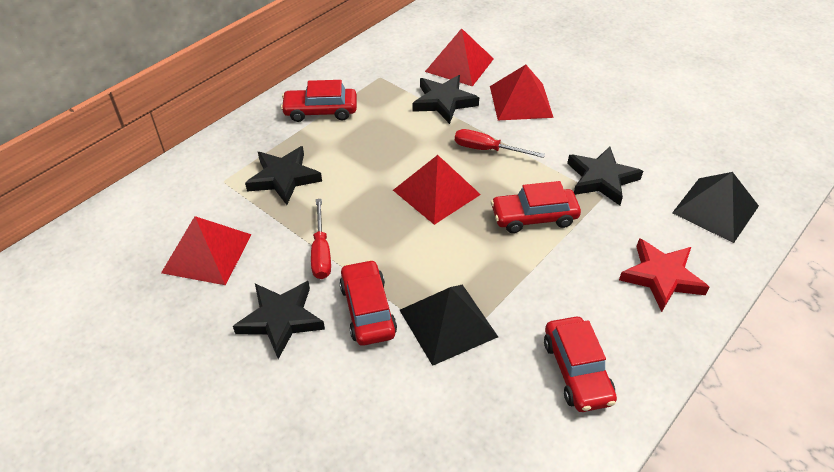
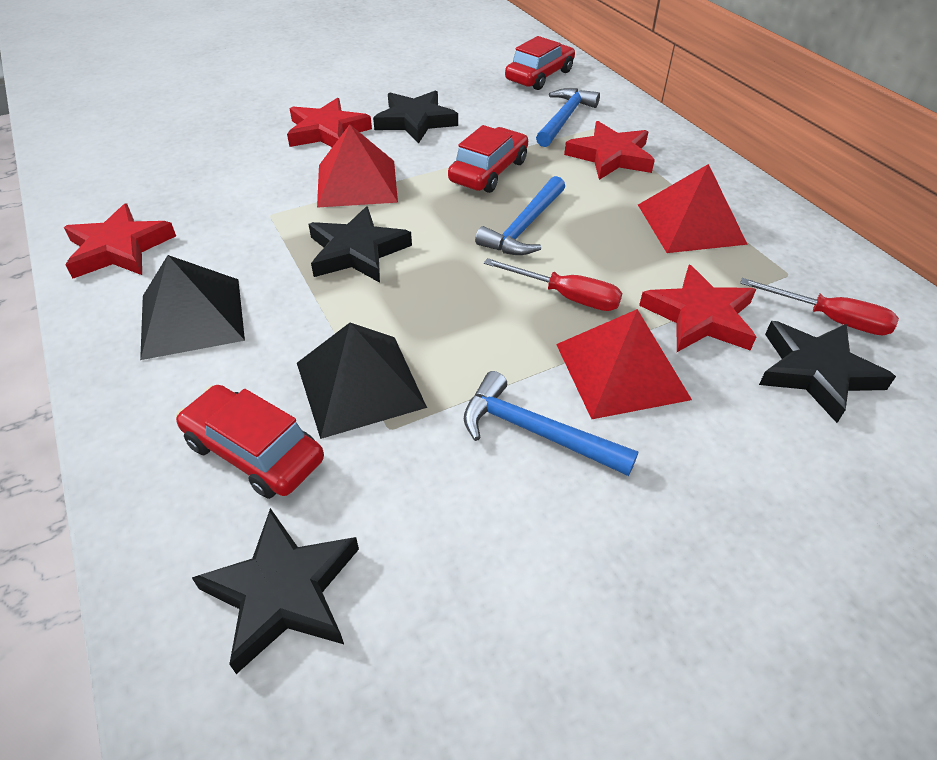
blue hammer: 0 -> 3
red car: 4 -> 3
red pyramid: 4 -> 3
red star: 1 -> 4

